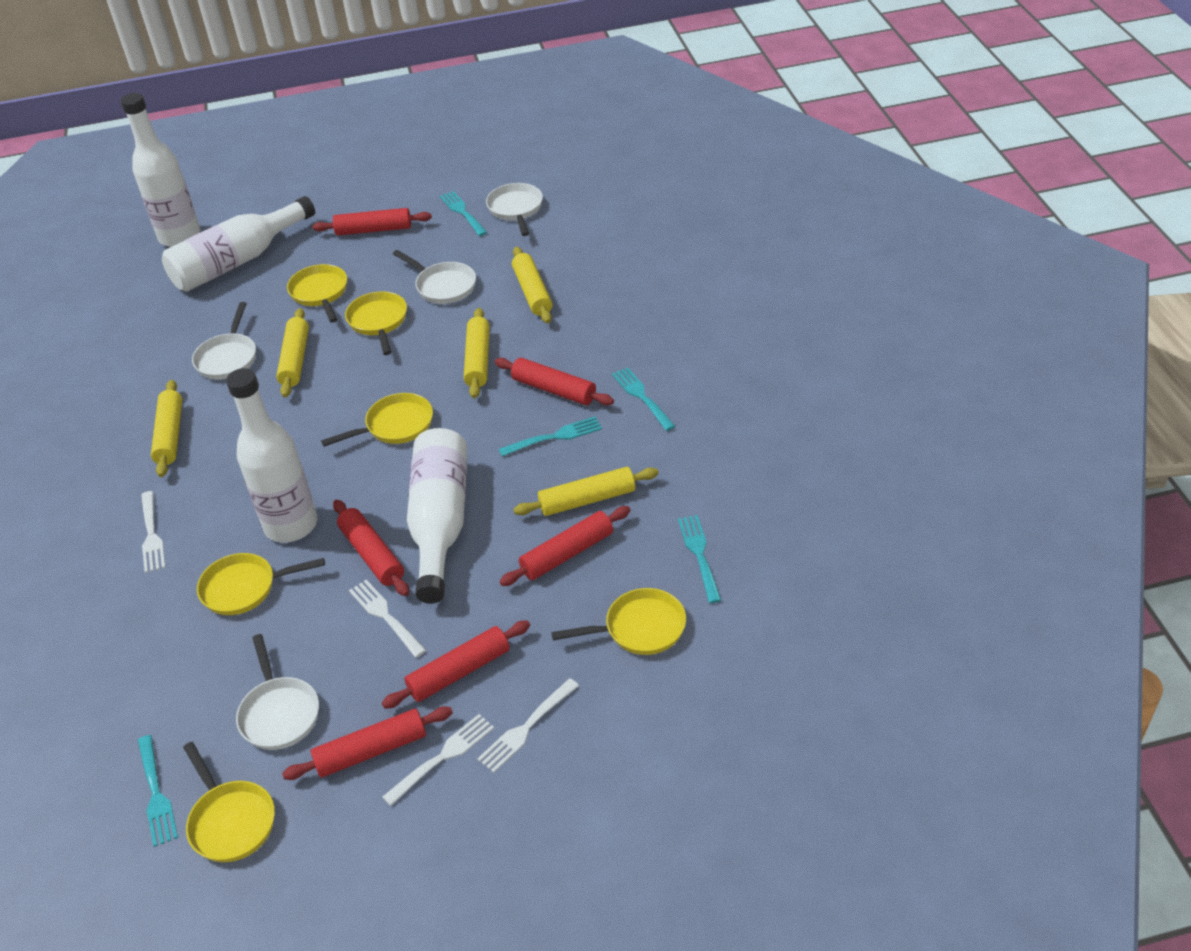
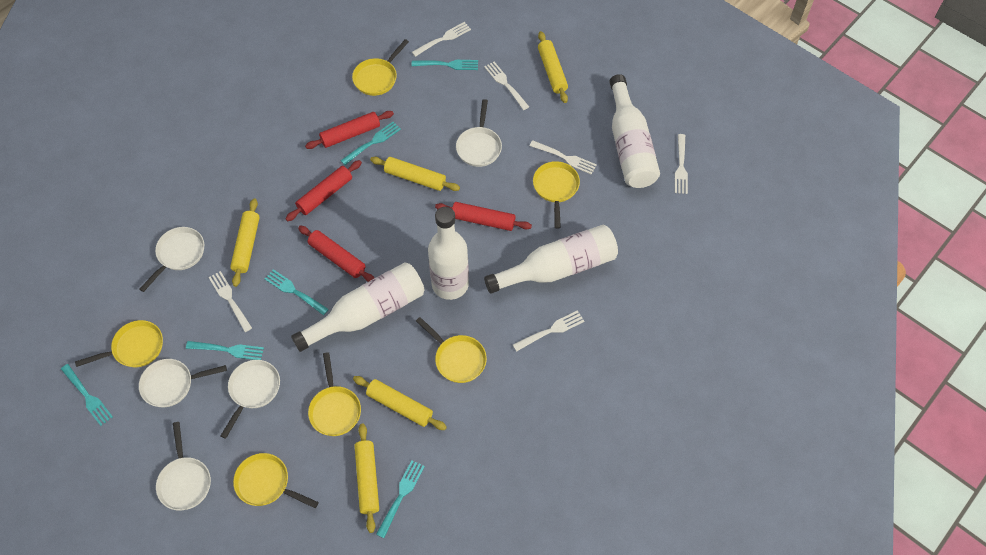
red rolling pin: 6 -> 4
turquoise fork: 5 -> 6
white fork: 4 -> 6
white pan: 4 -> 5

